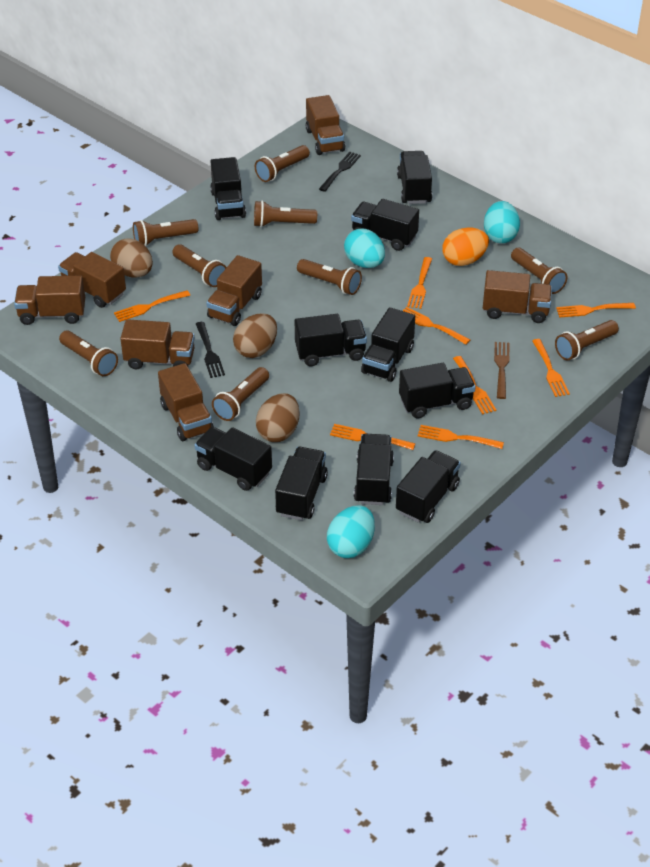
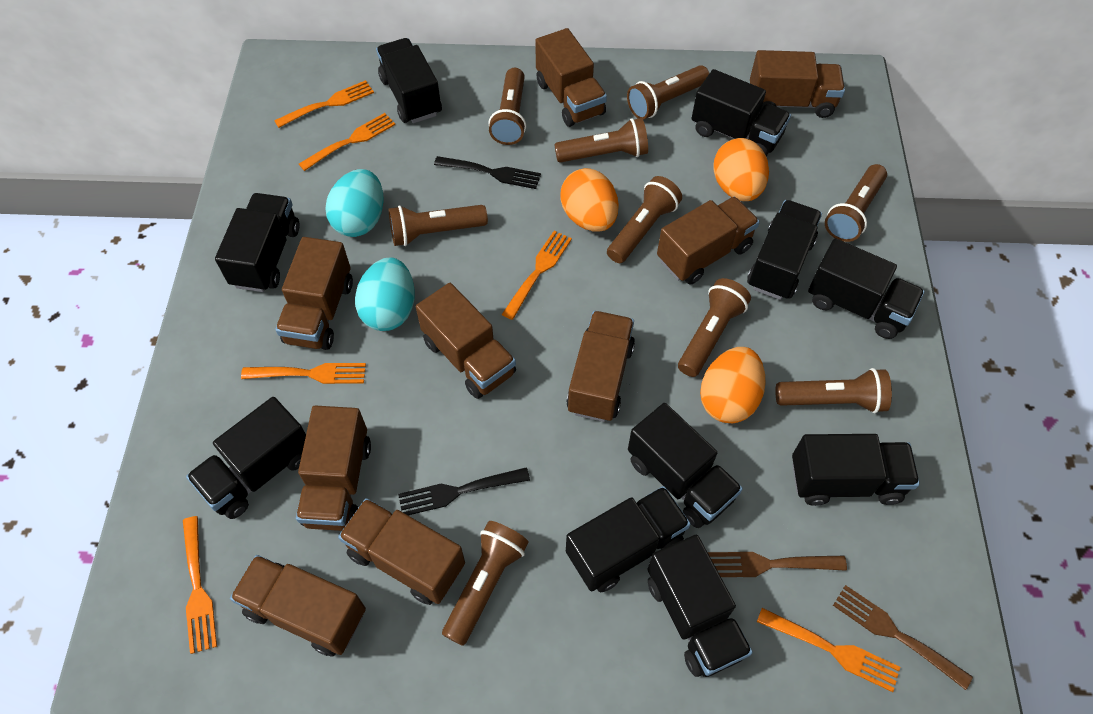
brown egg: 3 -> 0
brown fork: 1 -> 2
brown truck: 7 -> 9
orange egg: 1 -> 3
orange fork: 8 -> 6
turquoise egg: 3 -> 2

